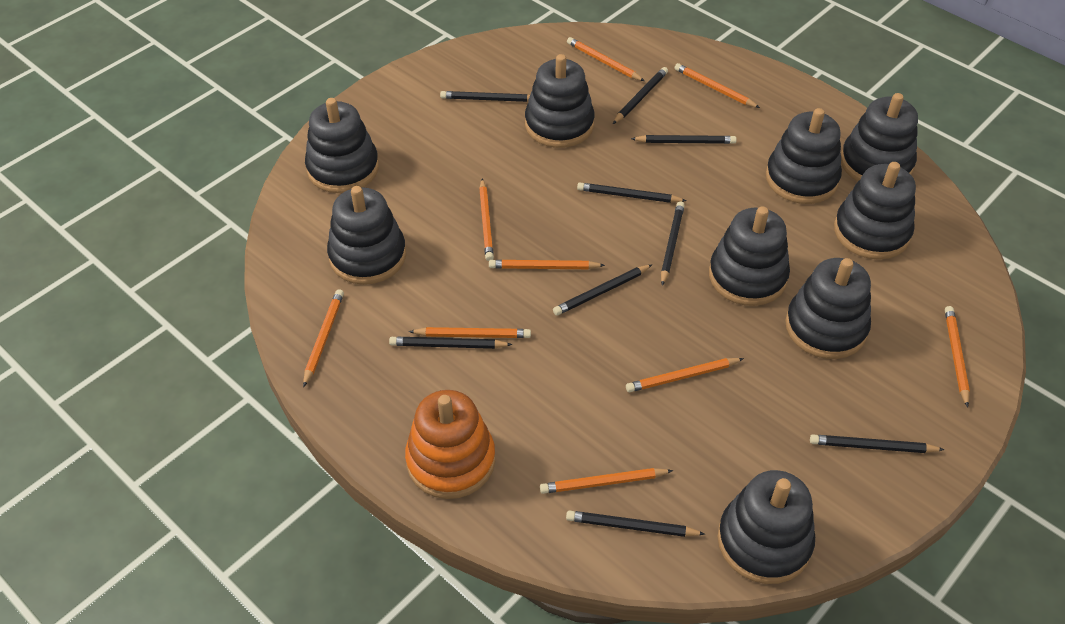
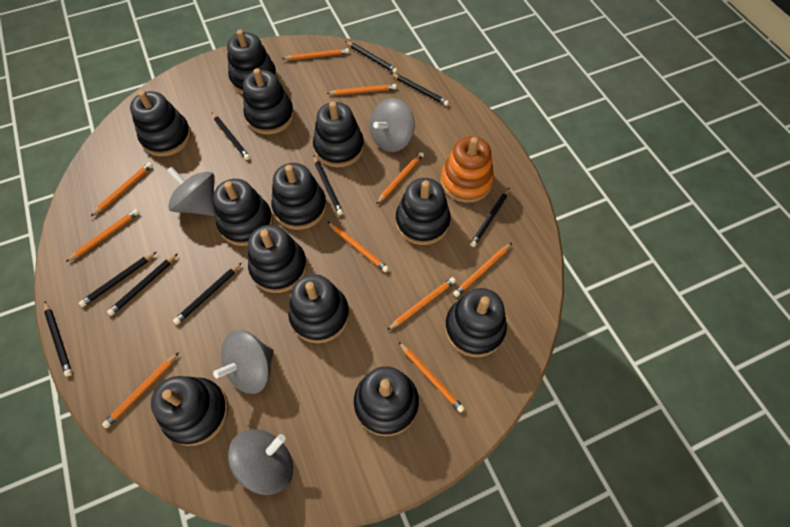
black stacking toy: 9 -> 12
grey spinning top: 0 -> 4
orange pencil: 9 -> 10

